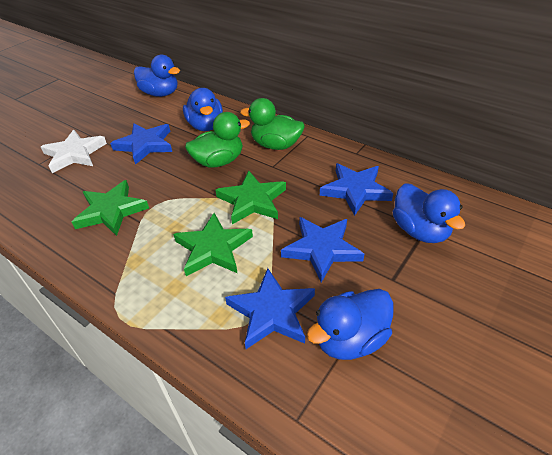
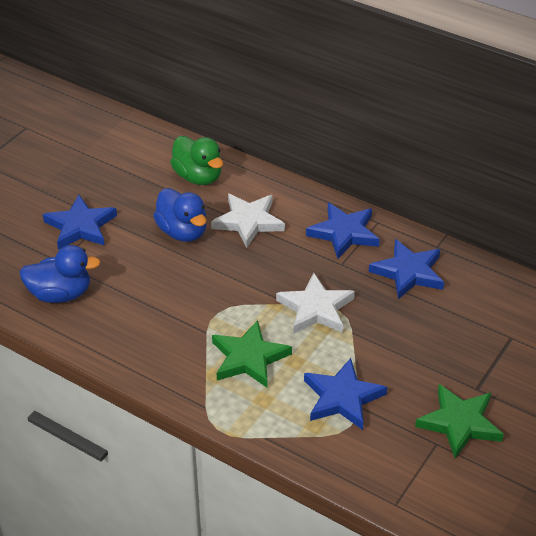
blue duck: 4 -> 2
green duck: 2 -> 1
green star: 3 -> 2
white star: 1 -> 2

